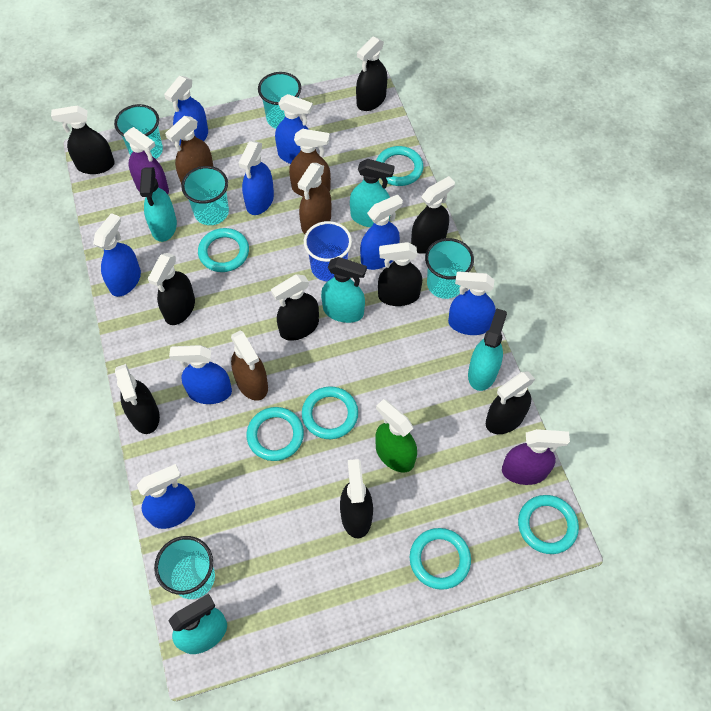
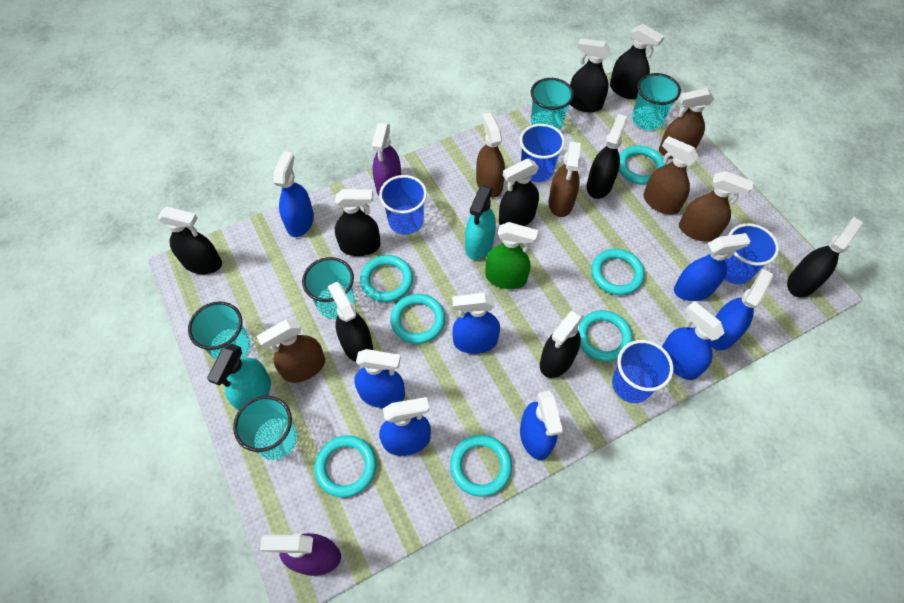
blue cup: 1 -> 4
brown spray bottle: 4 -> 6
turquoise ring: 6 -> 7
turquoise spray bottle: 5 -> 2

